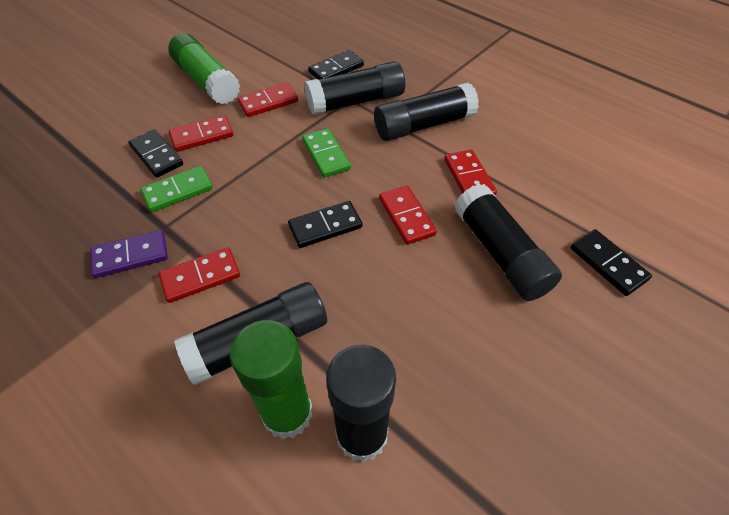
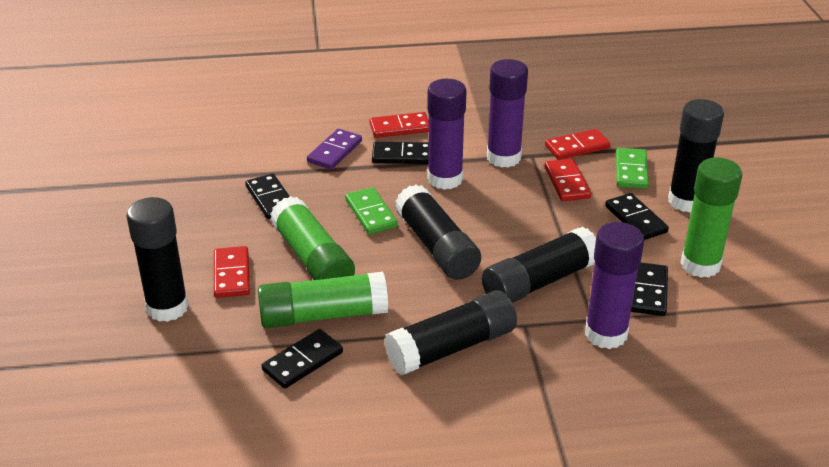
black domino: 4 -> 5
green glue stick: 2 -> 3
purple glue stick: 0 -> 3
red domino: 5 -> 4

